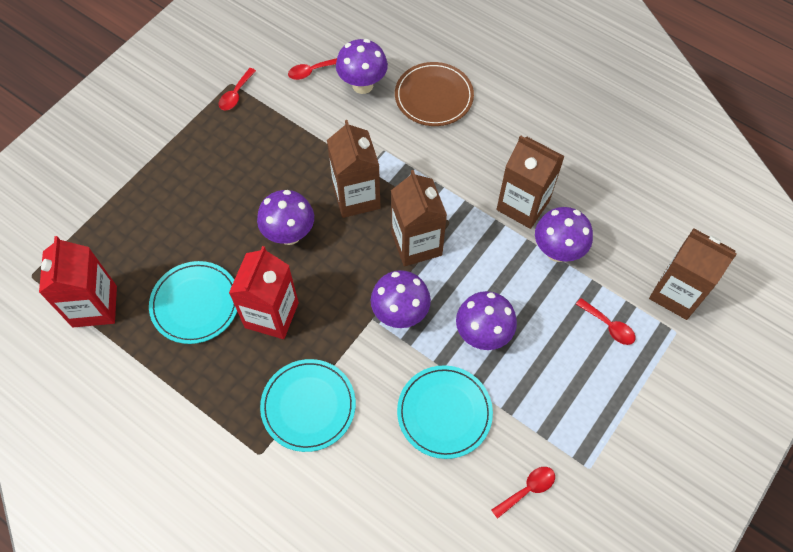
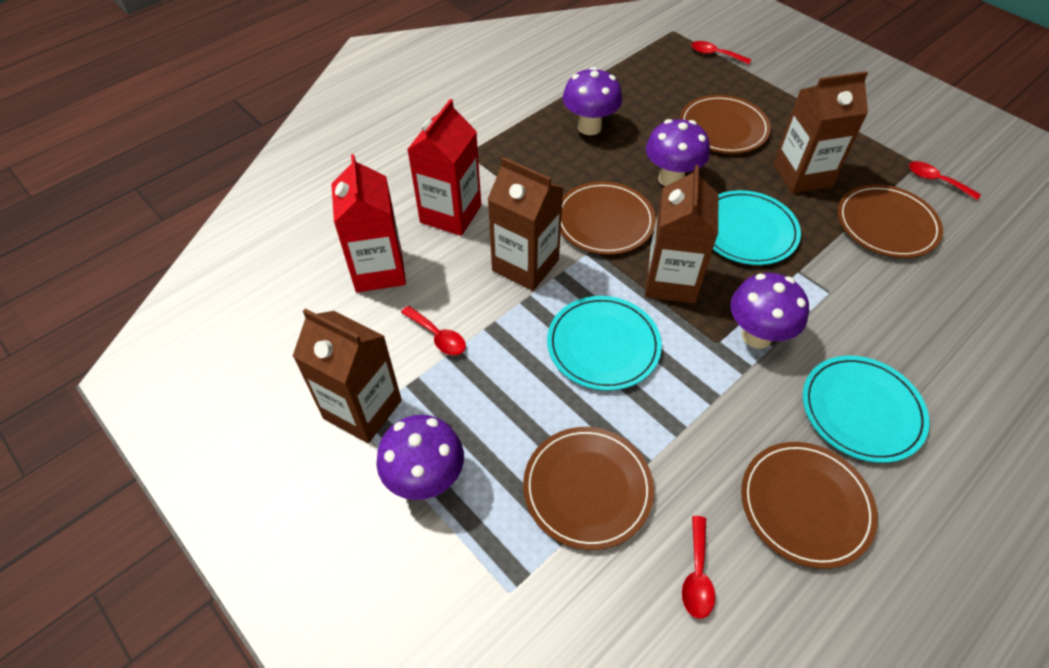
brown plate: 1 -> 5
purple mushroom: 5 -> 4

